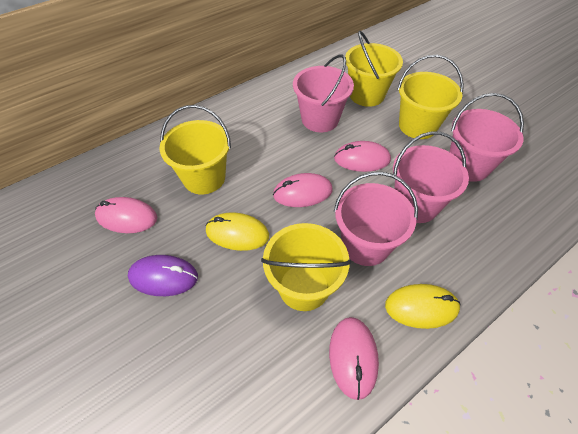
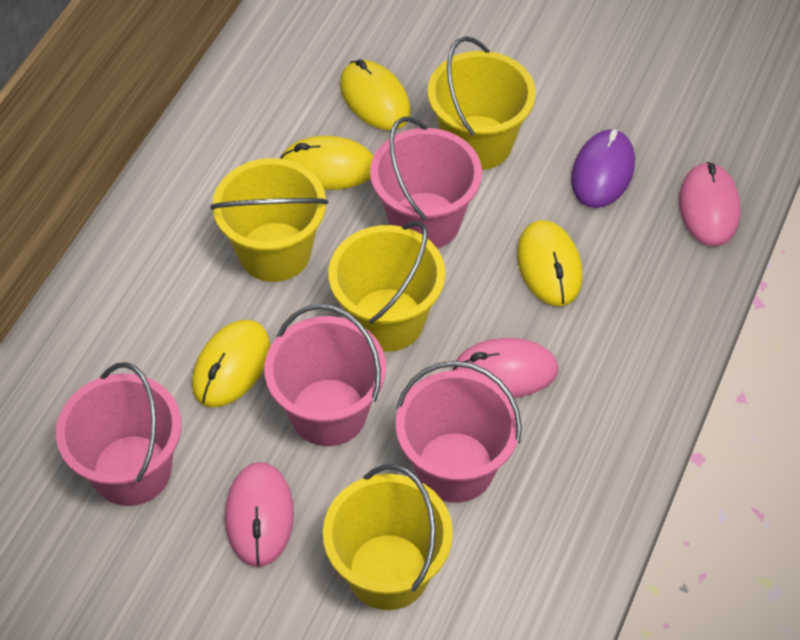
pink mouse: 4 -> 3
yellow mouse: 2 -> 4

